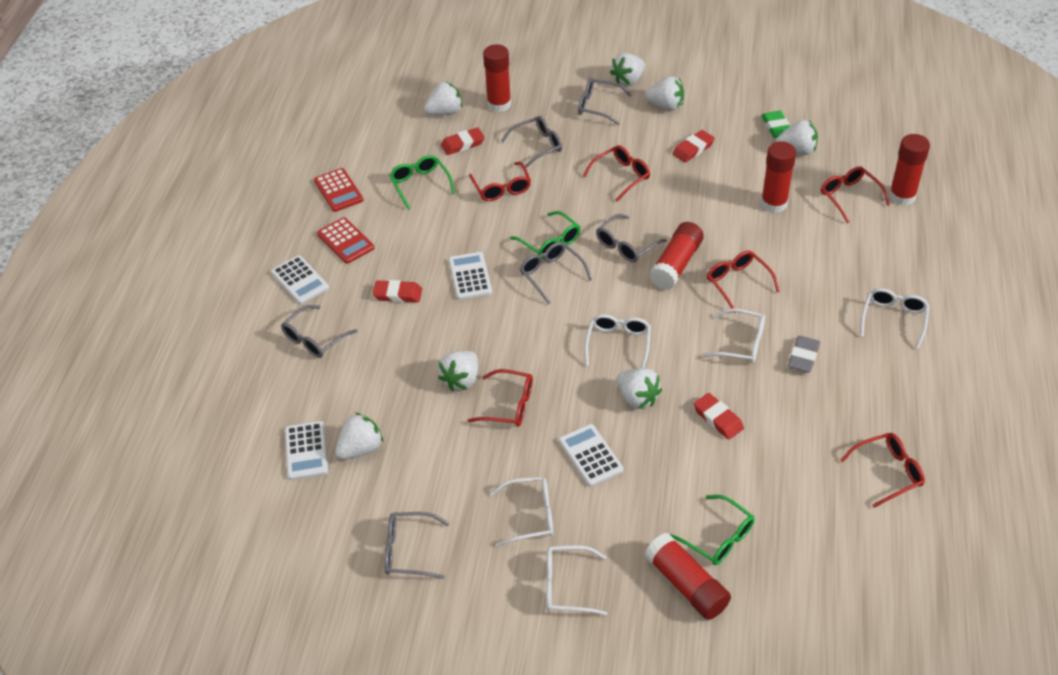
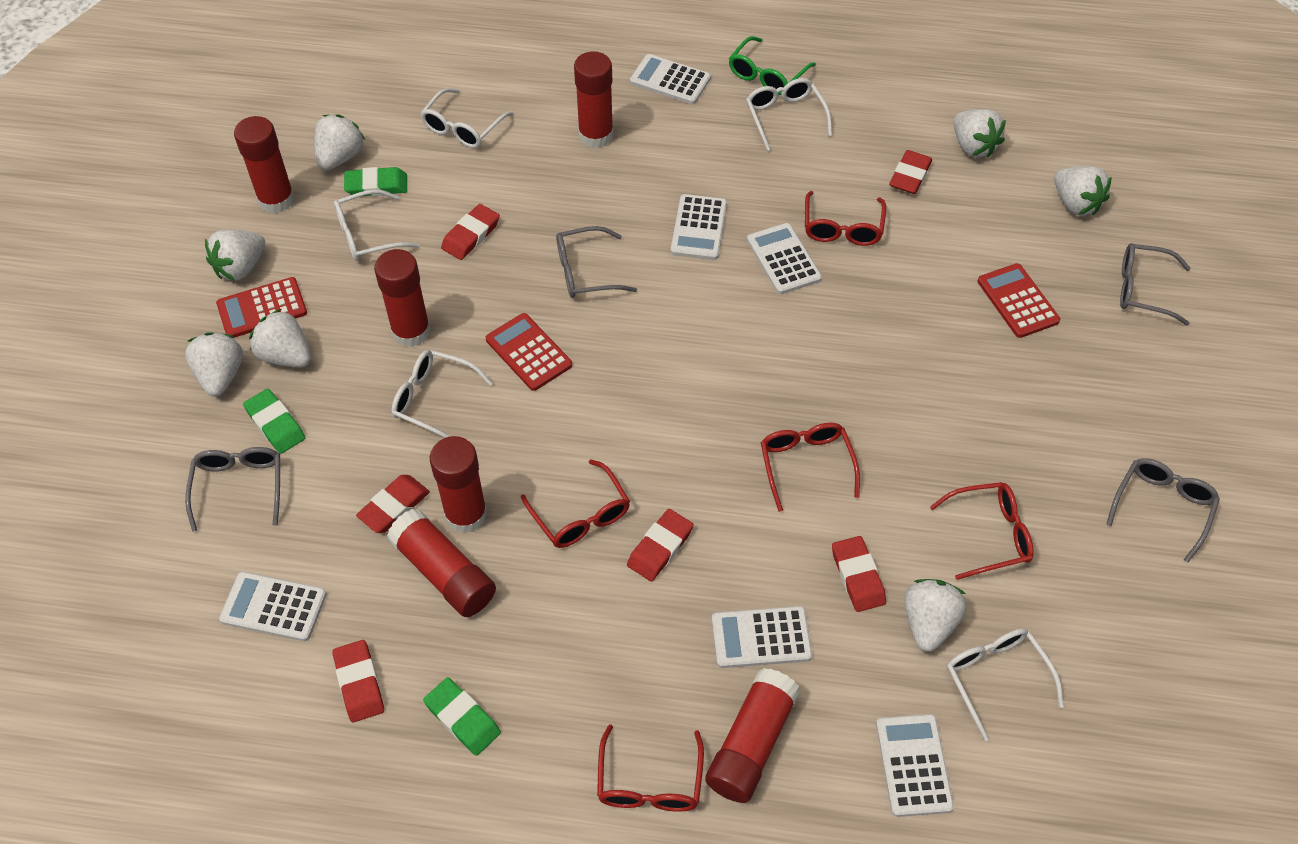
green eraser: 1 -> 3
green glasses: 3 -> 1
grey eraser: 1 -> 0
grey glasses: 6 -> 4
red calculator: 2 -> 3
red eraser: 4 -> 6
red glasses: 6 -> 5
red glue stick: 5 -> 6
white calculator: 4 -> 6

